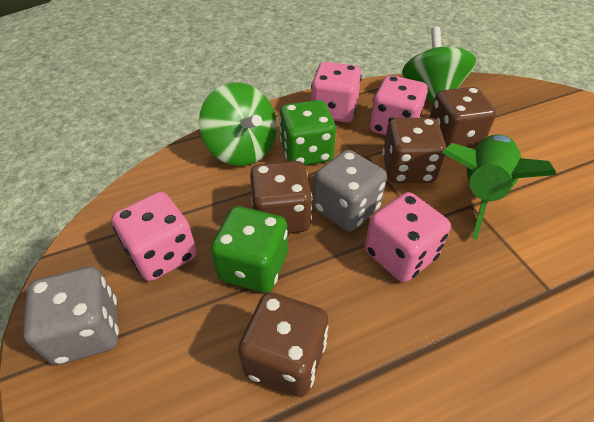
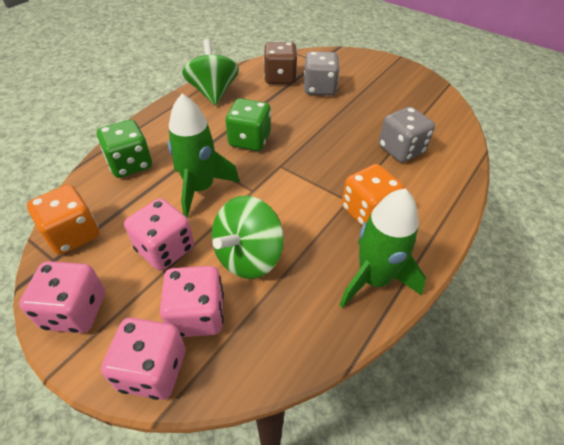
brown dice: 4 -> 1
green rocket: 1 -> 2
orange dice: 0 -> 2

